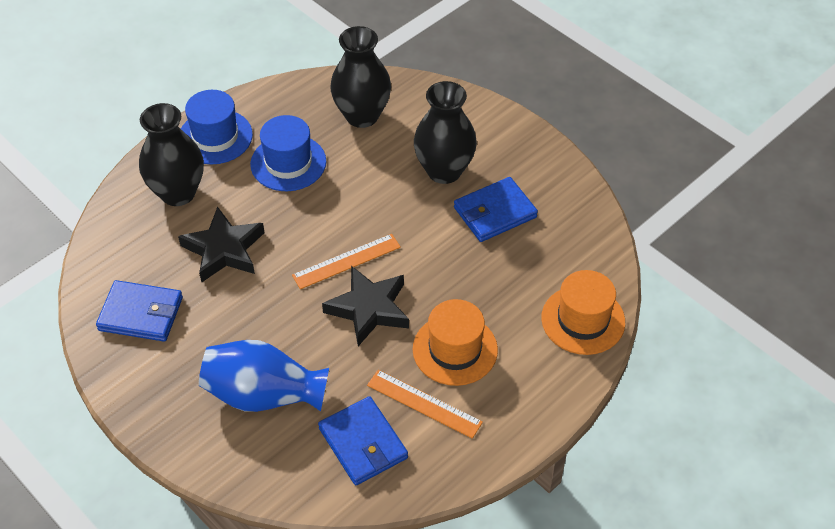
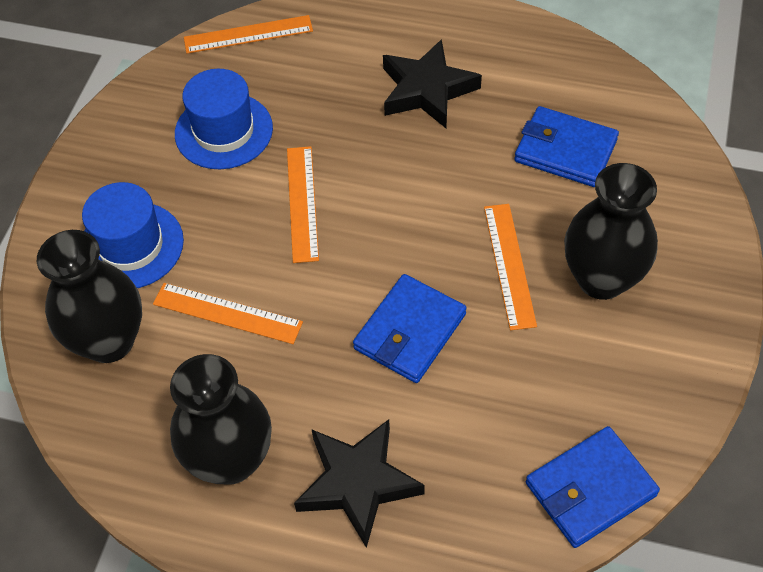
blue vase: 1 -> 0
orange hat: 2 -> 0
orange ruler: 2 -> 4

